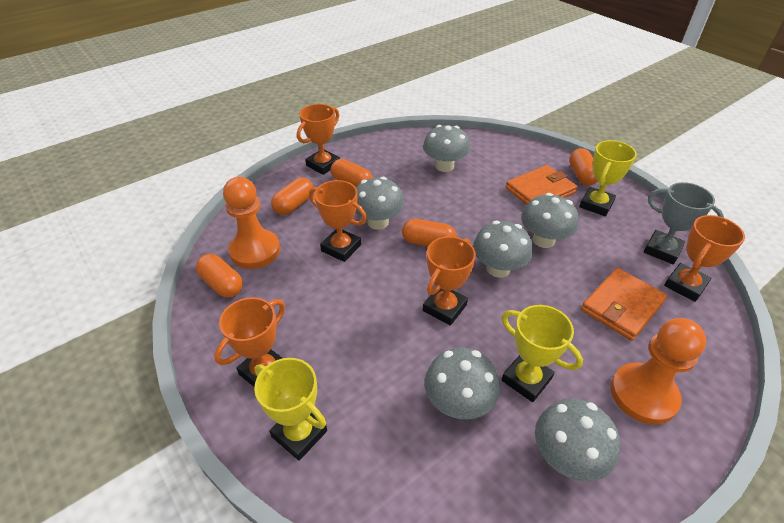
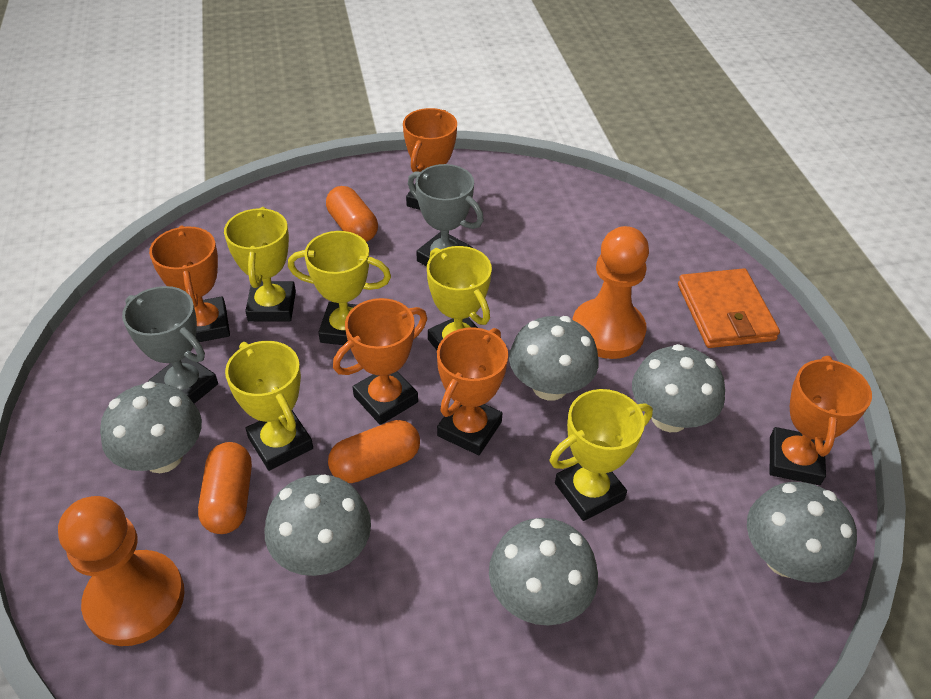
grey trophy: 1 -> 2
orange capsule: 5 -> 3
orange wallet: 2 -> 1
yellow trophy: 3 -> 5

